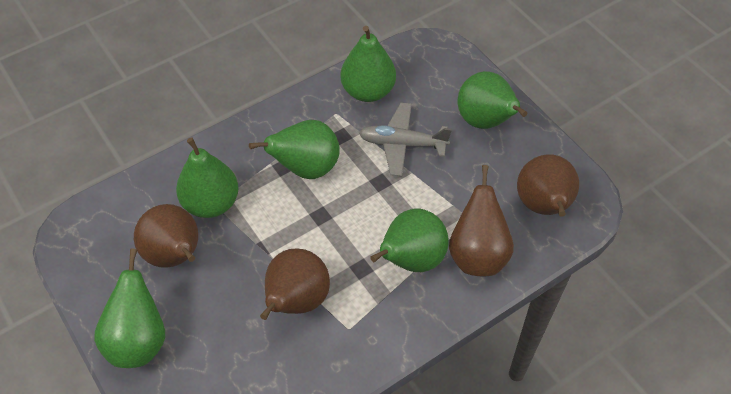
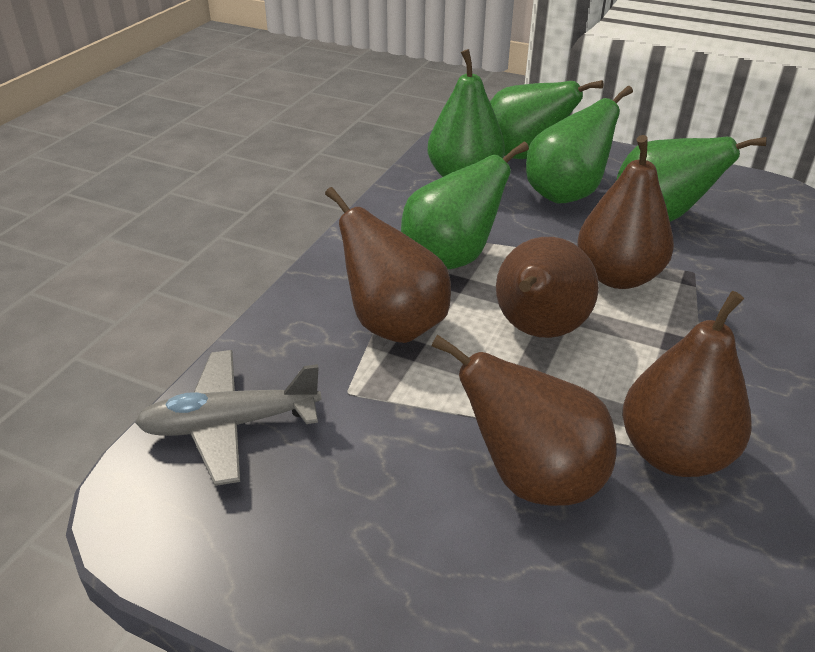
brown pear: 4 -> 5
green pear: 6 -> 5

